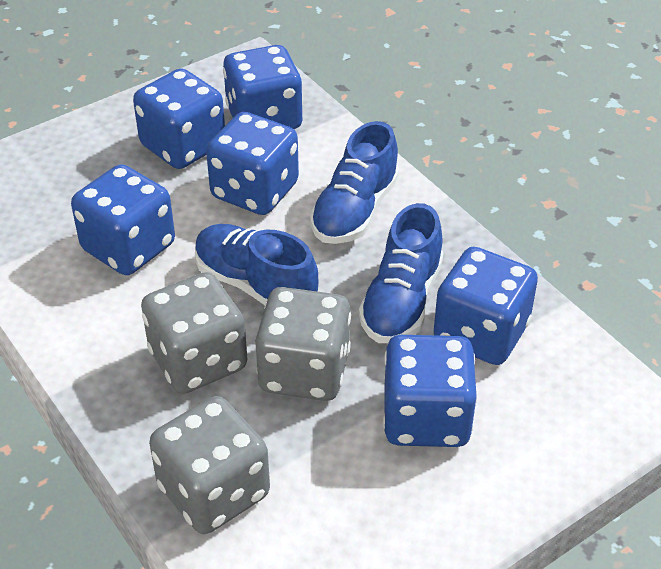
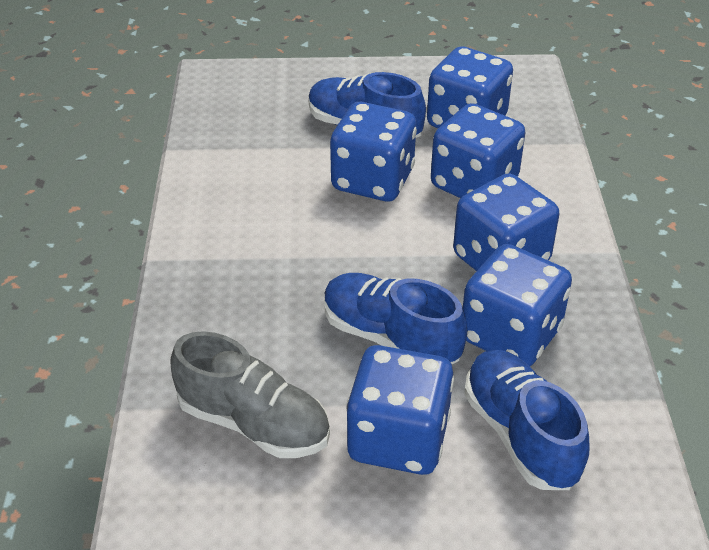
grey dice: 3 -> 0
grey shoe: 0 -> 1

